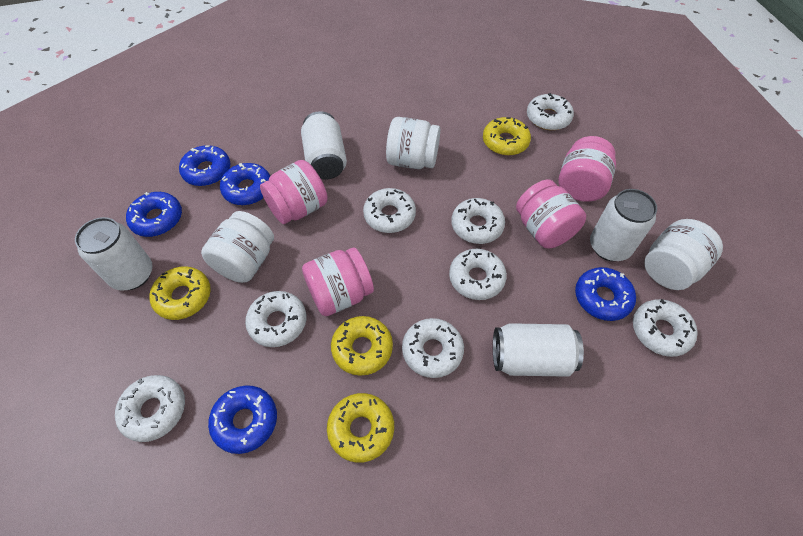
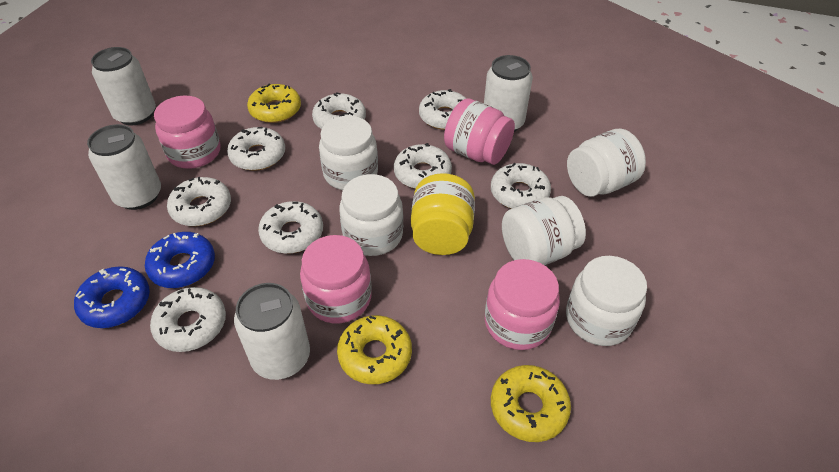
blue donut: 5 -> 2
white jar: 3 -> 5
yellow donut: 4 -> 3
yellow jar: 0 -> 1

